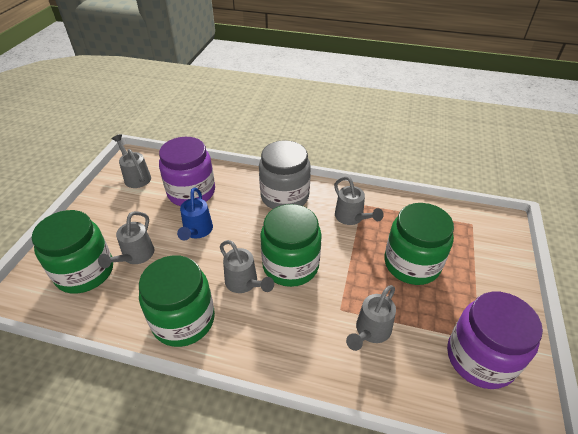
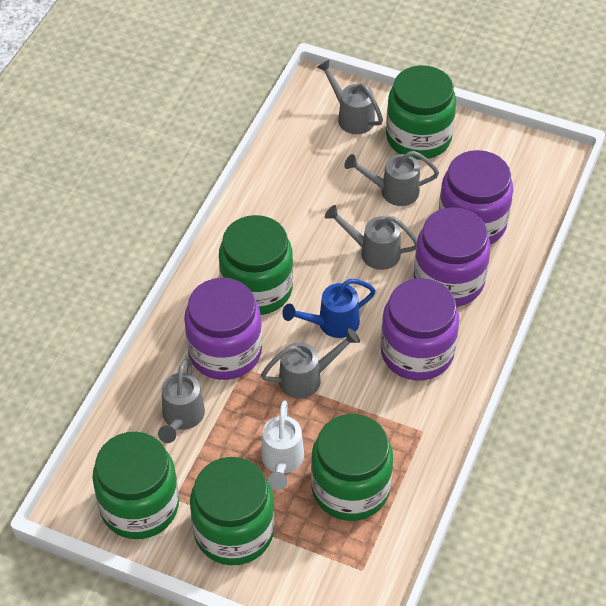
green jar: 4 -> 5
grey jar: 1 -> 0
purple jar: 2 -> 4
white watering can: 0 -> 1

